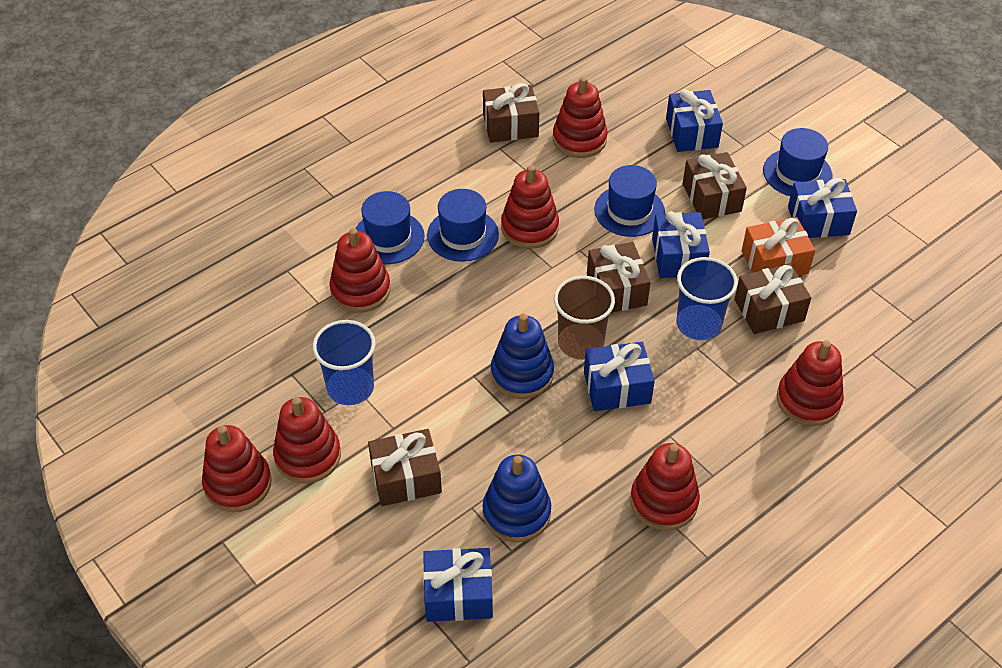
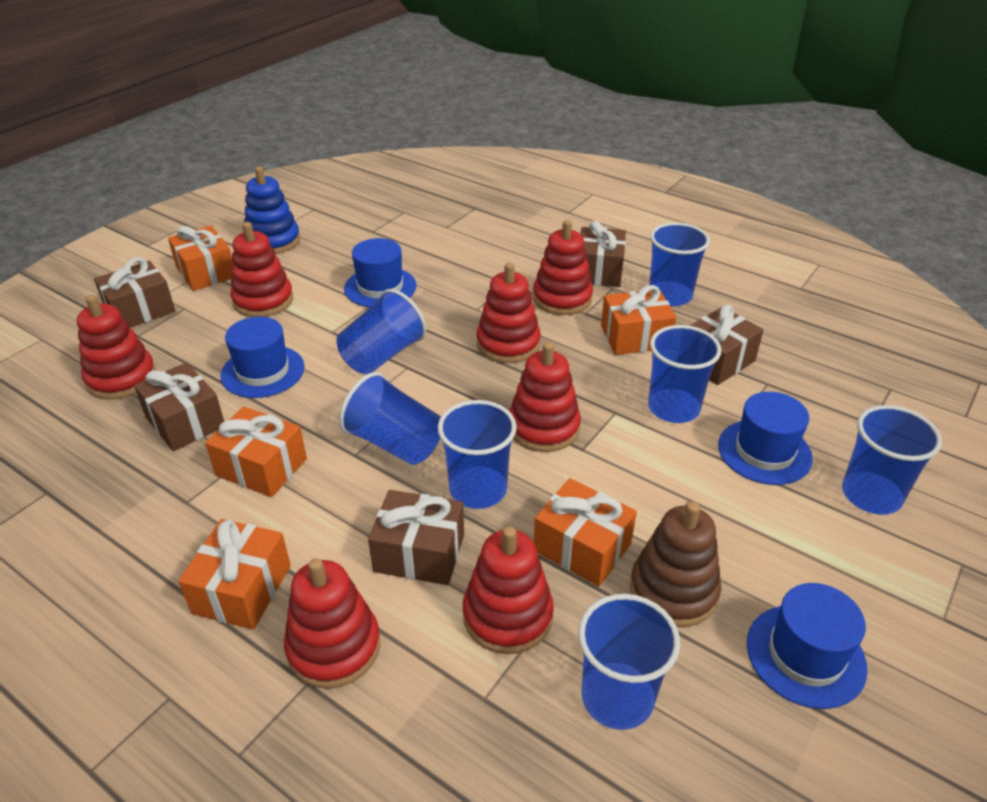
blue cup: 2 -> 7
blue gift: 5 -> 0
blue stacking toy: 2 -> 1
brown cup: 1 -> 0
brown stacking toy: 0 -> 1
orange gift: 1 -> 5

